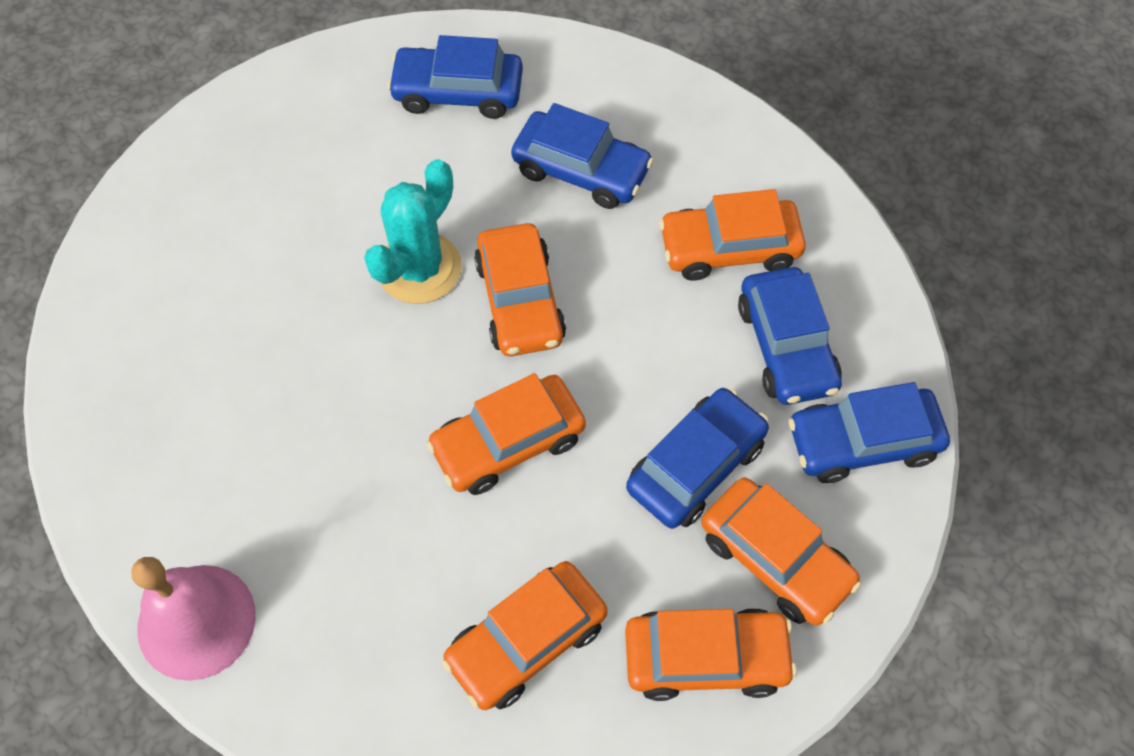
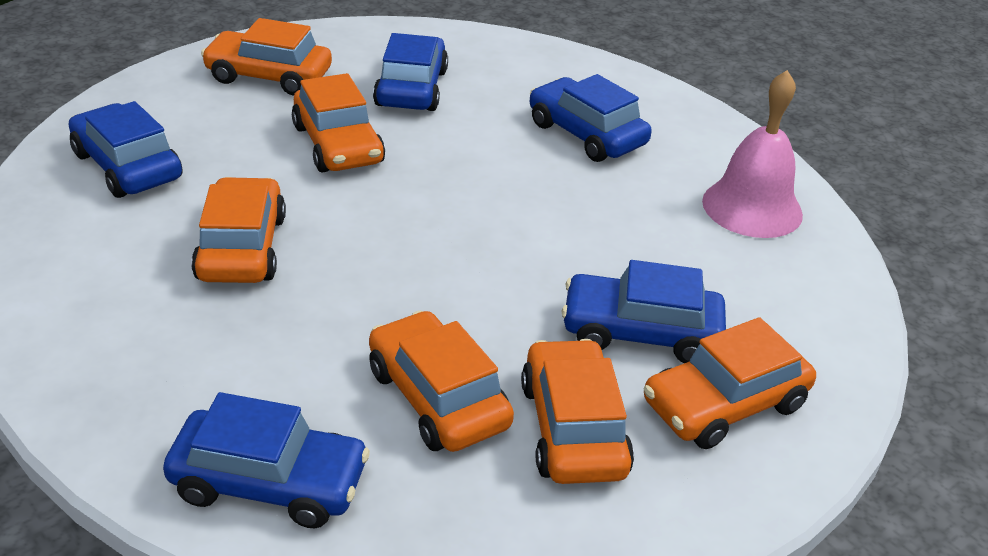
turquoise cactus: 1 -> 0

